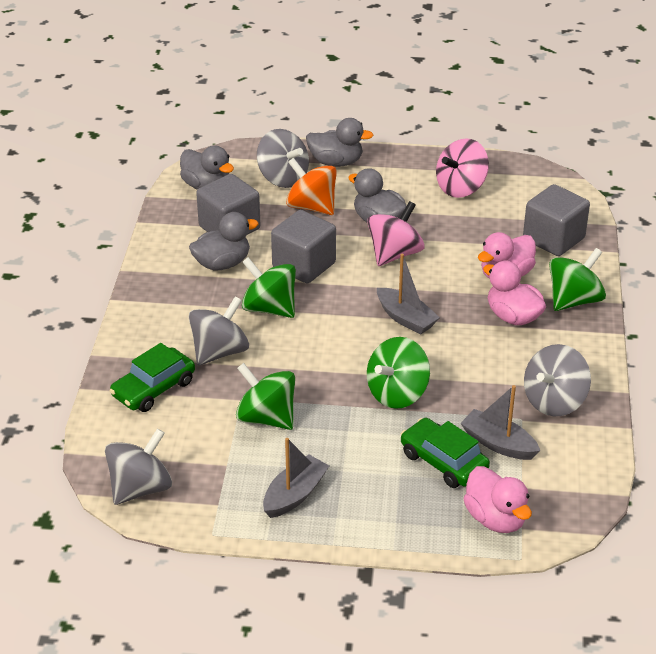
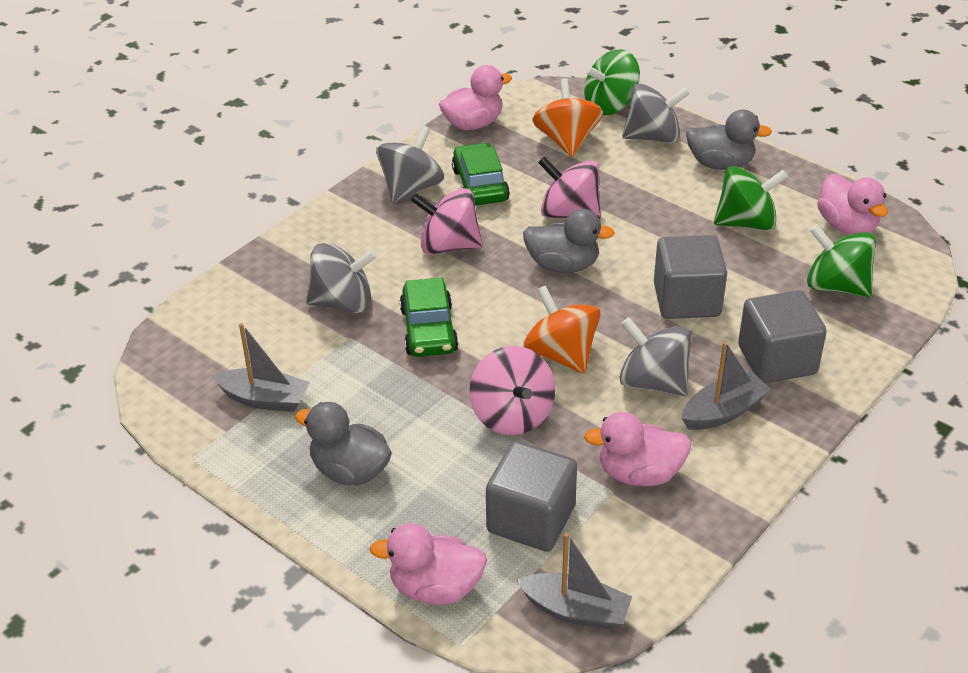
green spinning top: 4 -> 3
grey duck: 4 -> 3
orange spinning top: 1 -> 2
pink duck: 3 -> 4
pink spinning top: 2 -> 3

